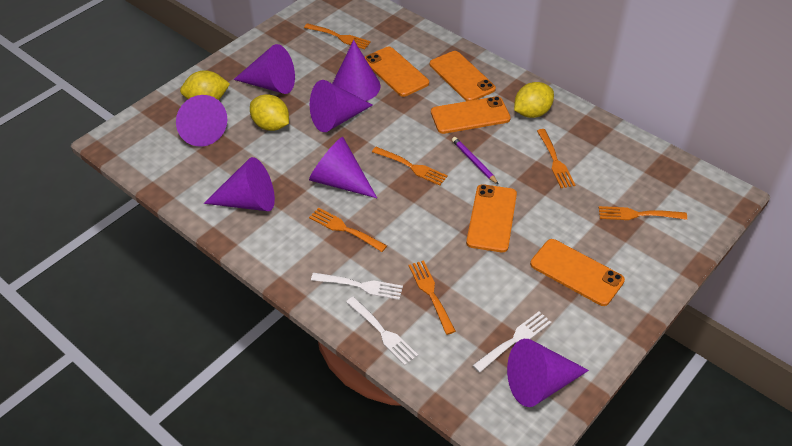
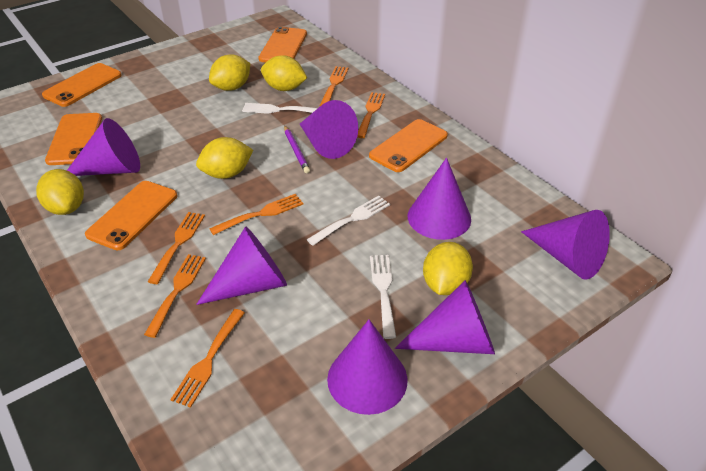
yellow lemon: 3 -> 5

